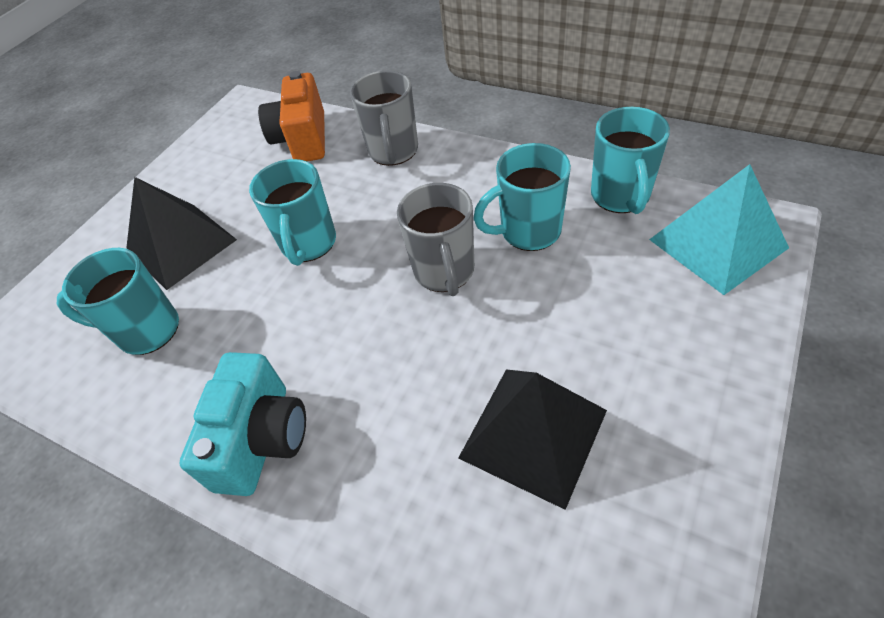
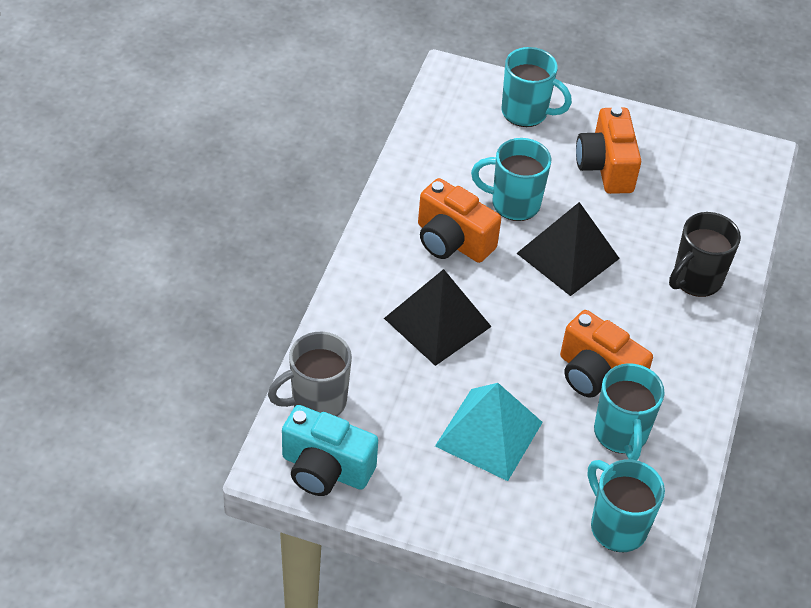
black mug: 0 -> 1
grey mug: 2 -> 1
orange camera: 1 -> 3

